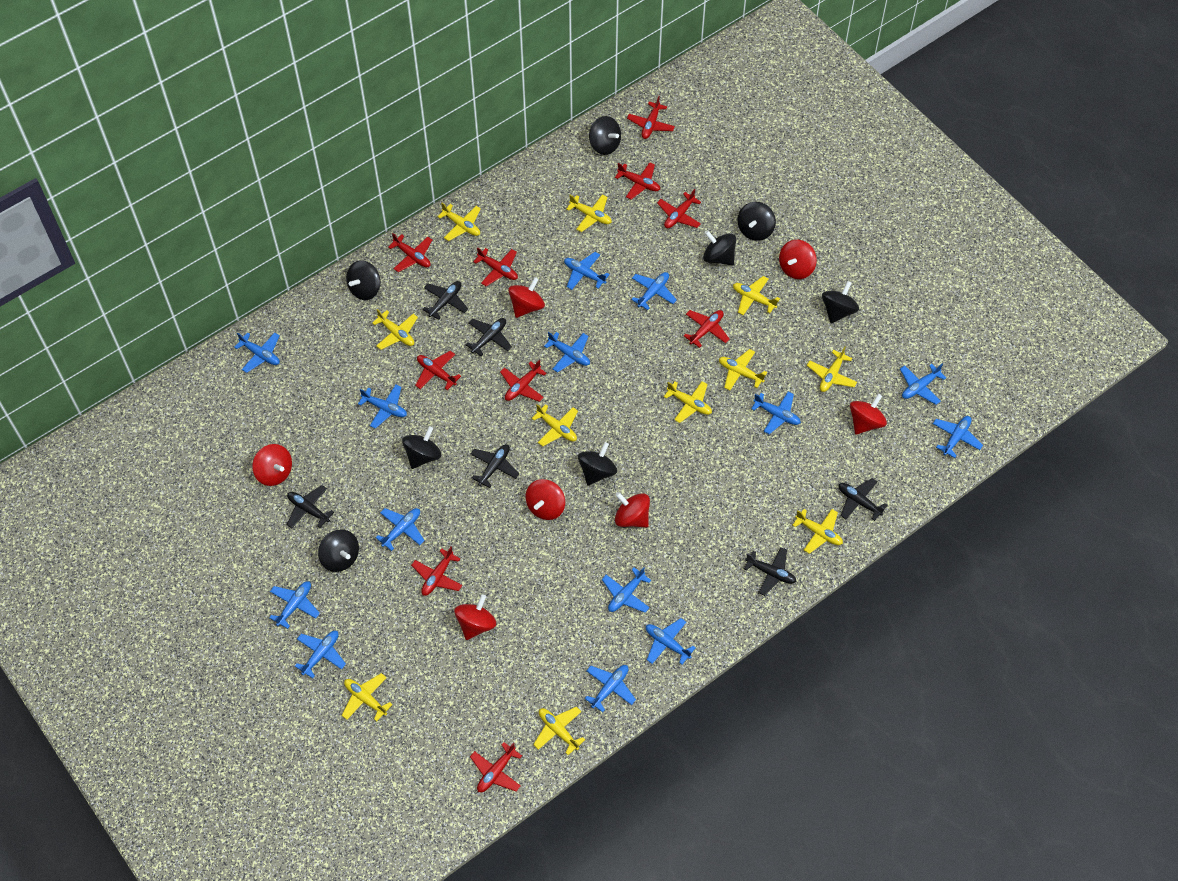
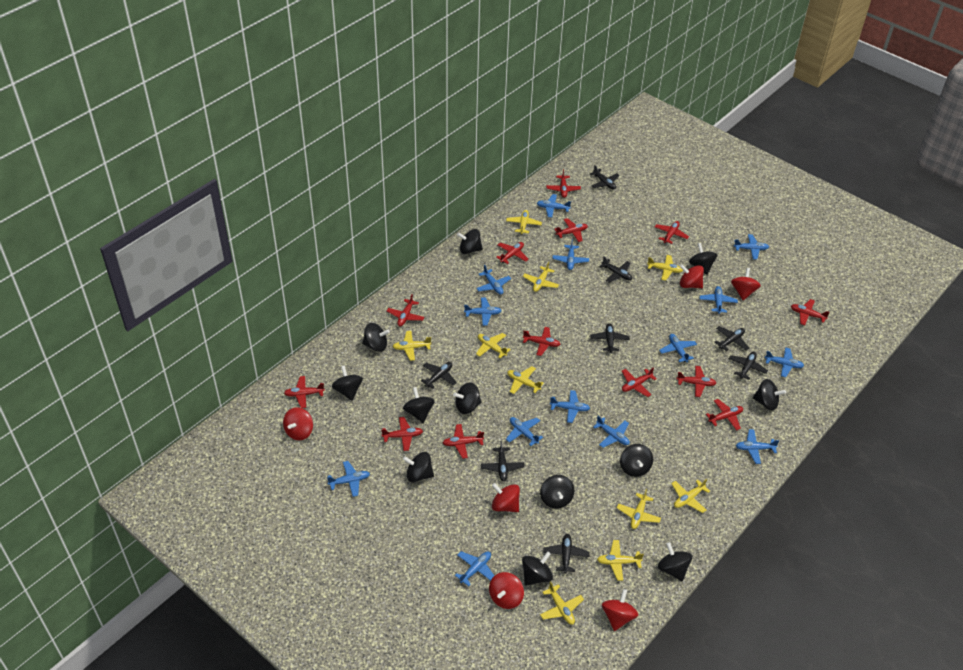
black plane: 6 -> 8
black spinning top: 8 -> 12
red plane: 10 -> 13
red spinning top: 7 -> 6
yellow plane: 11 -> 10

